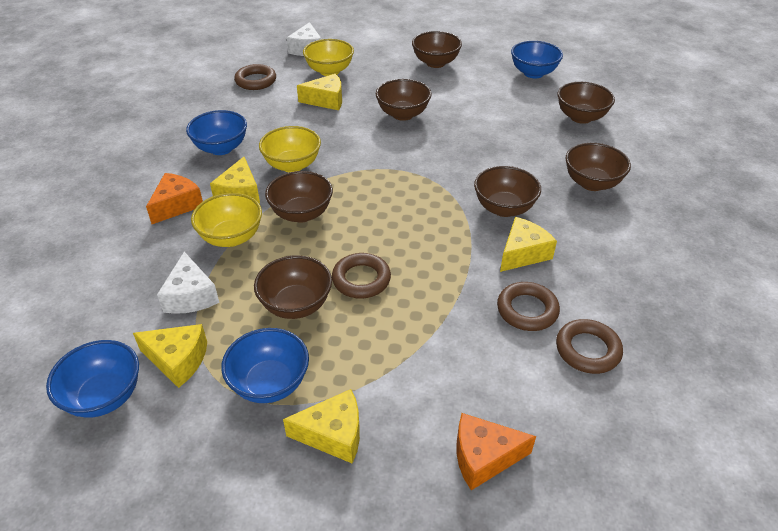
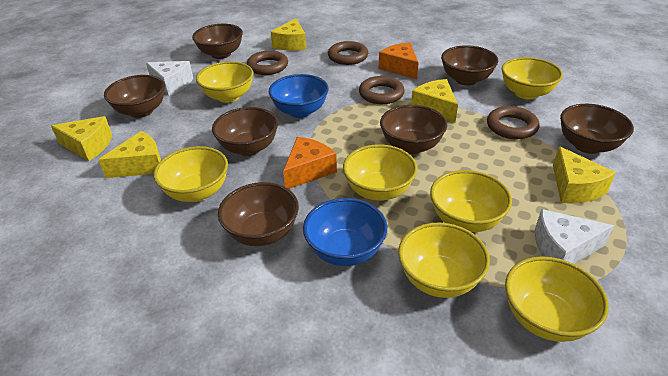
blue bowl: 4 -> 2
yellow bowl: 3 -> 7

